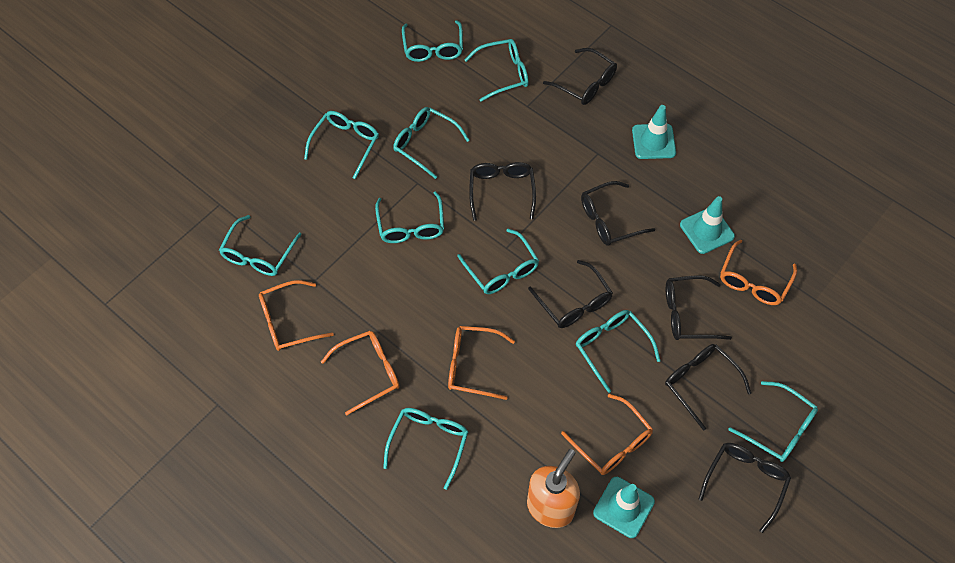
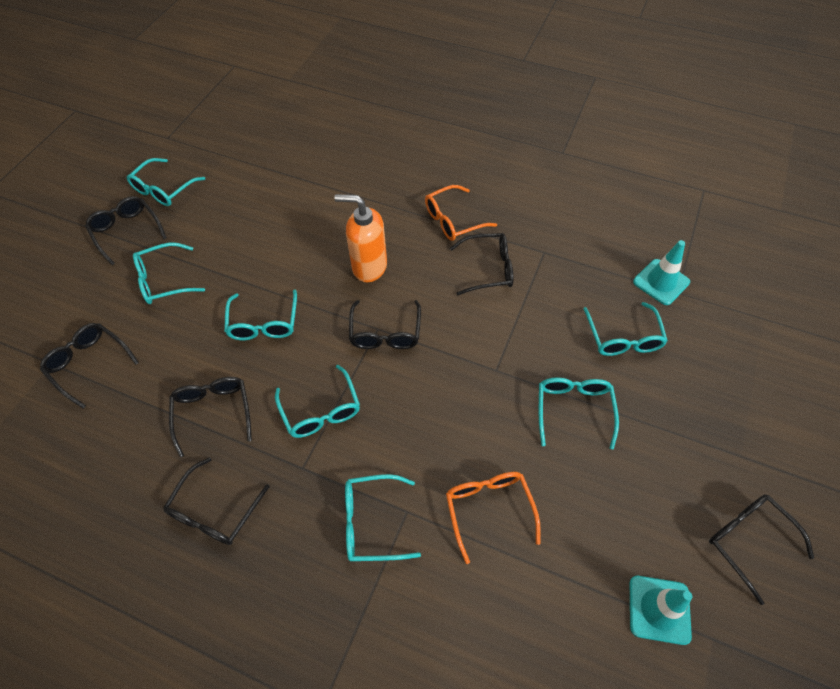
orange glasses: 5 -> 2
turquoise glasses: 10 -> 7
turquoise traffic cone: 3 -> 2

